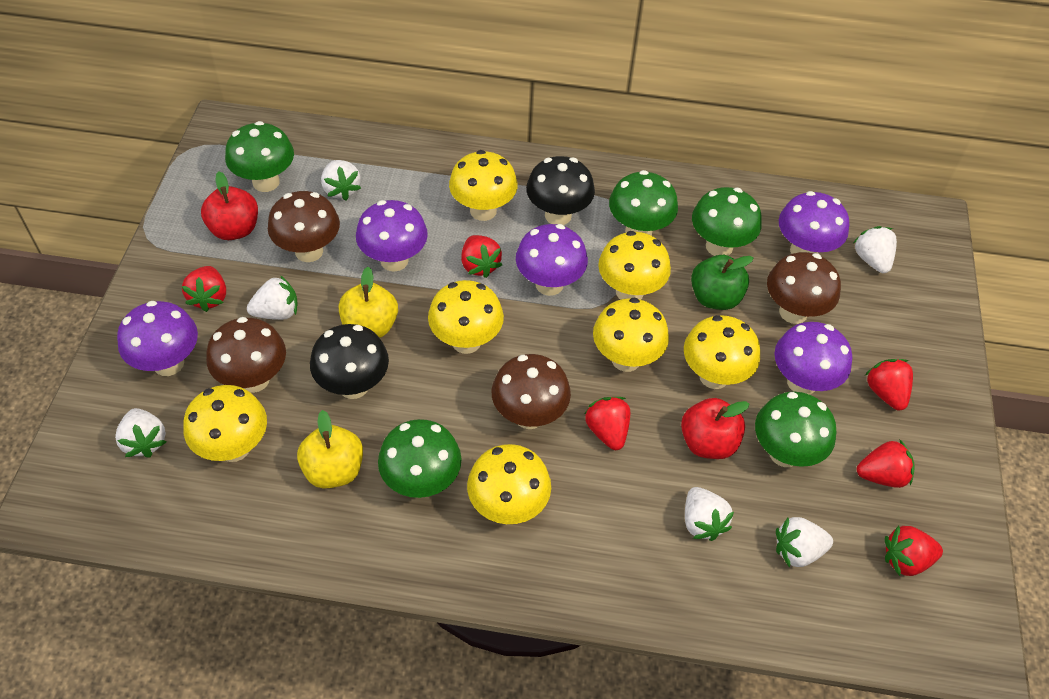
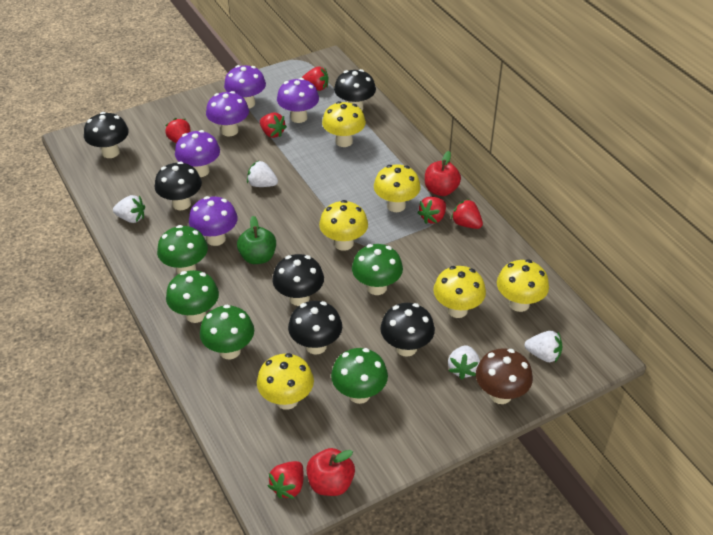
black mushroom: 2 -> 6
brown mushroom: 4 -> 1
white strawberry: 6 -> 4
yellow apple: 2 -> 0
yellow mushroom: 7 -> 6

